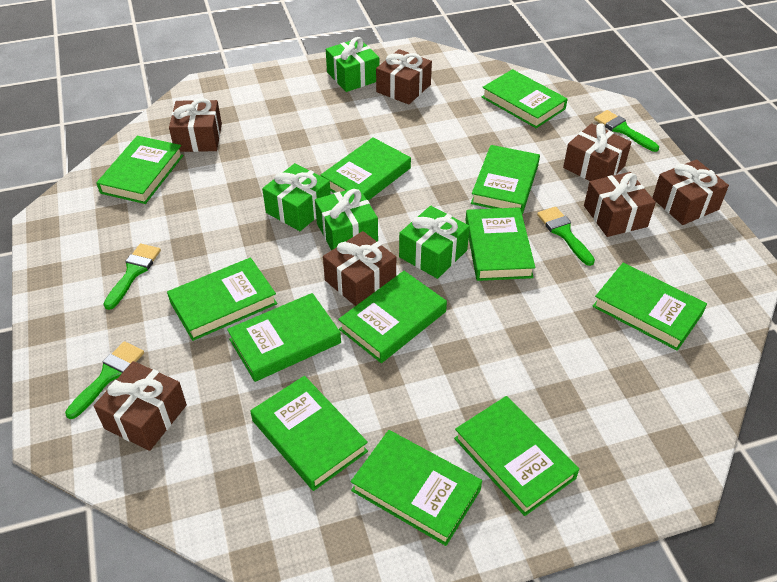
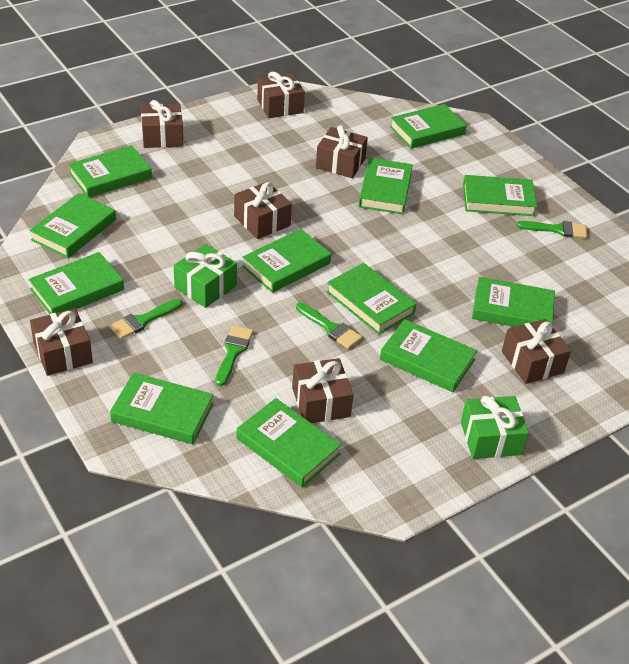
green gift: 4 -> 2

